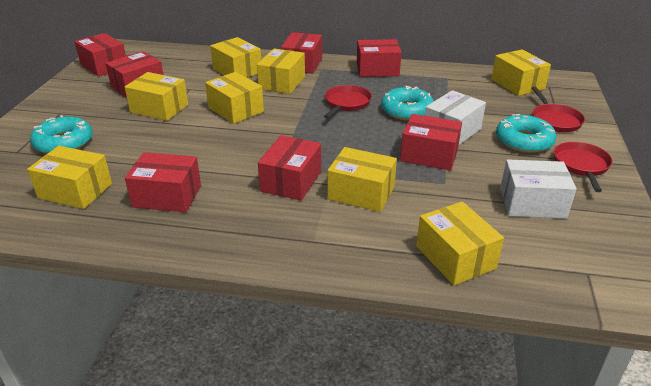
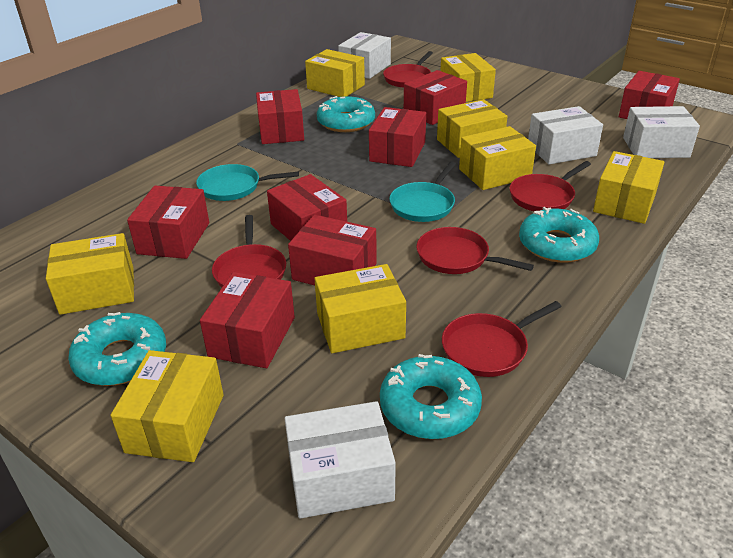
red box: 7 -> 8
red pan: 3 -> 5
turquoise donut: 3 -> 4
turquoise pan: 0 -> 2
white box: 2 -> 4

